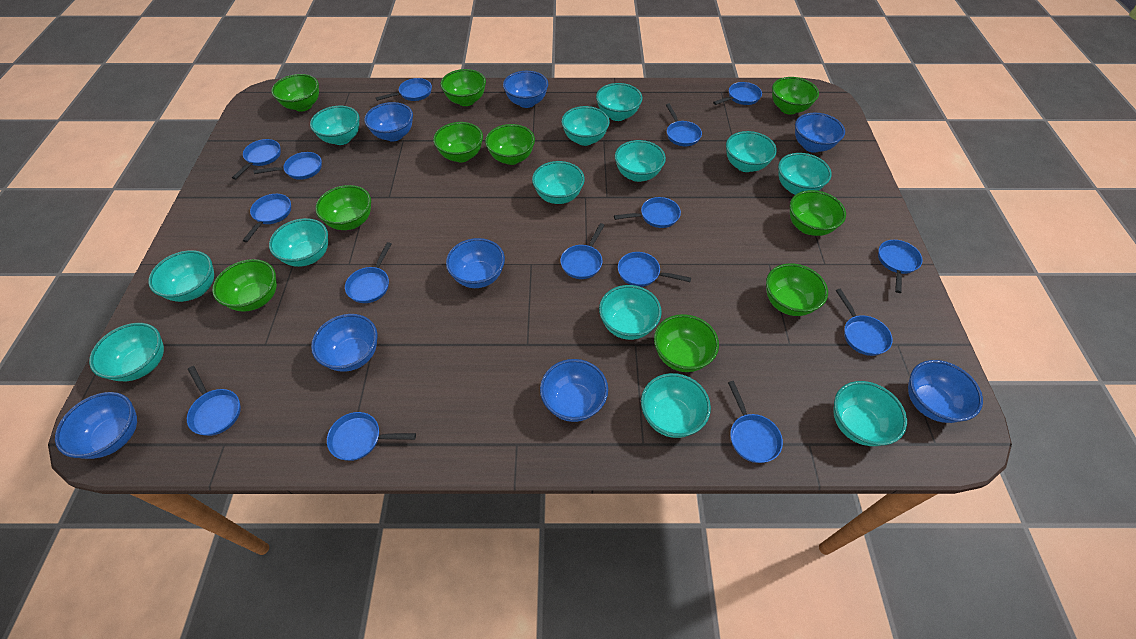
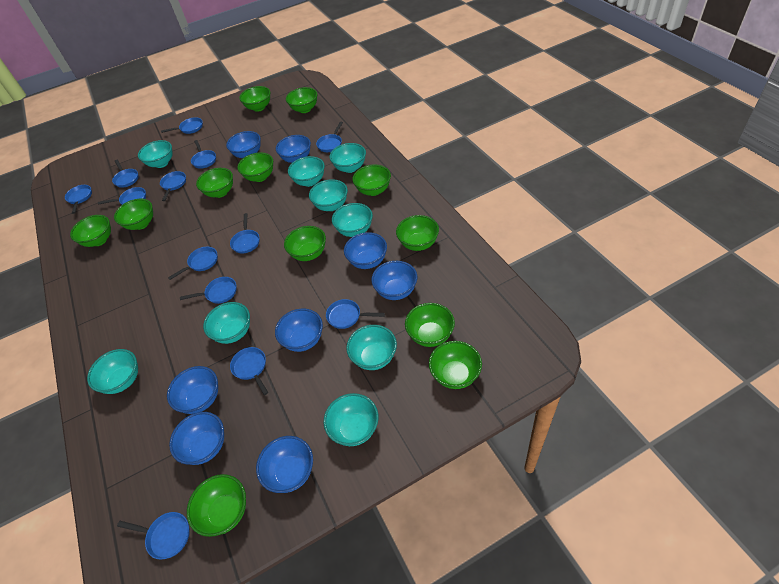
blue pan: 15 -> 13
green bowl: 10 -> 12
turquoise bowl: 13 -> 9

